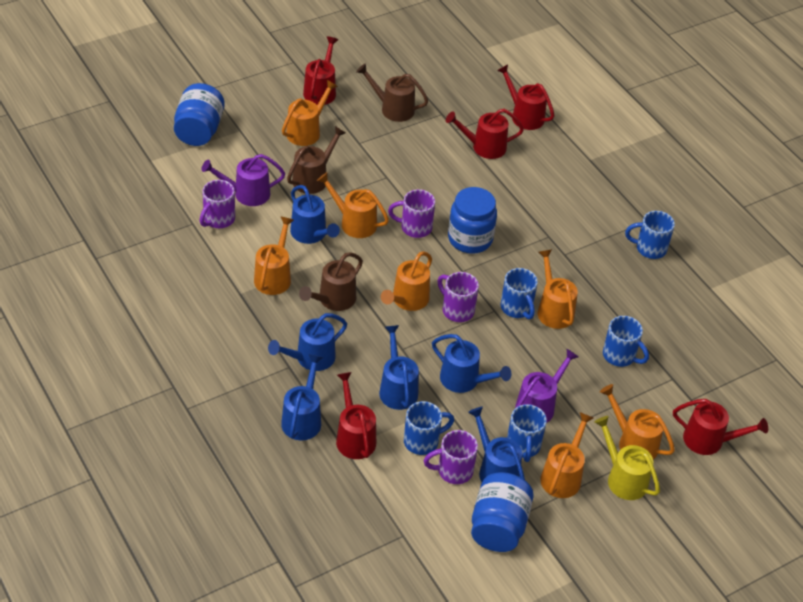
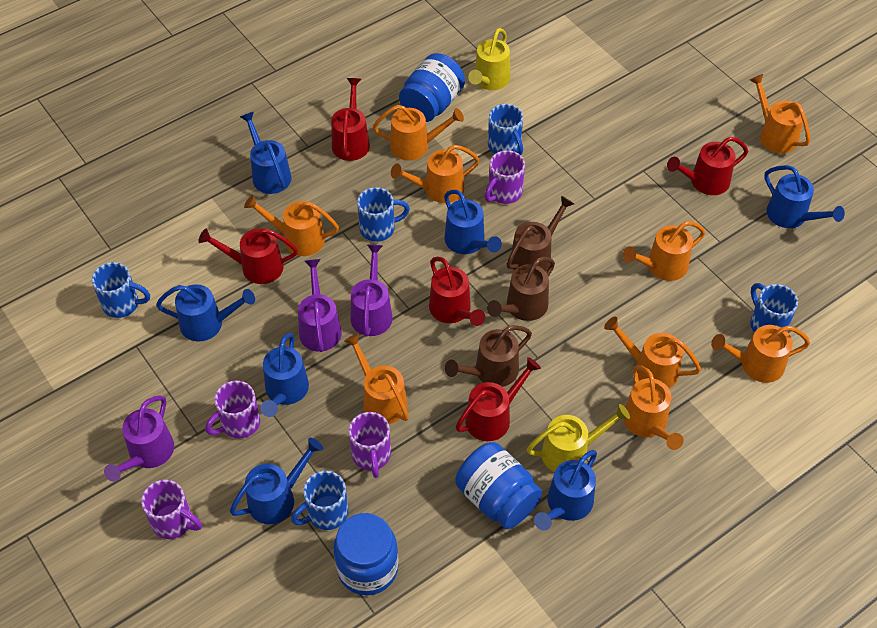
blue watering can: 6 -> 7
orange watering can: 7 -> 9
purple watering can: 2 -> 3
yellow watering can: 1 -> 2

